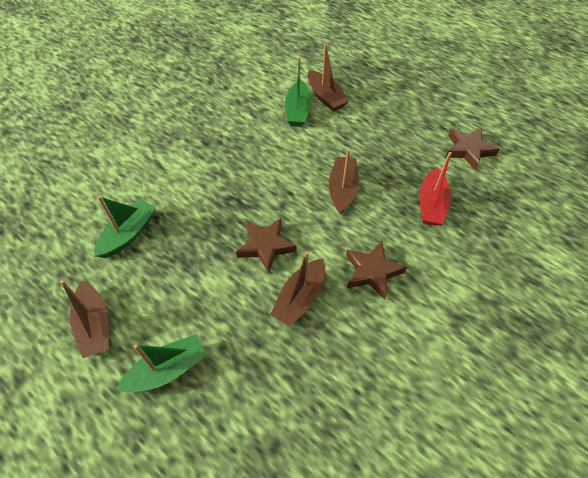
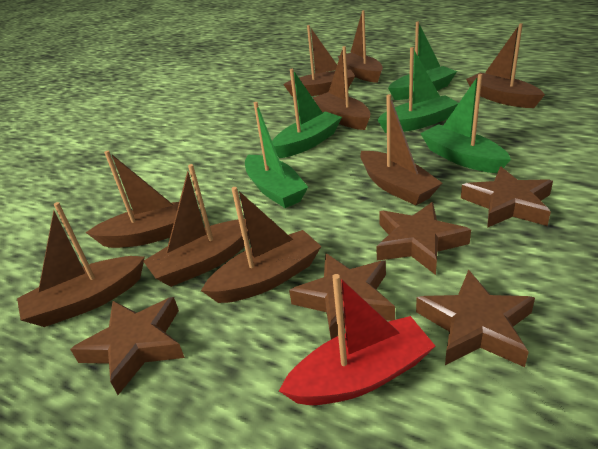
brown boat: 4 -> 9
brown star: 3 -> 5
green boat: 3 -> 5

